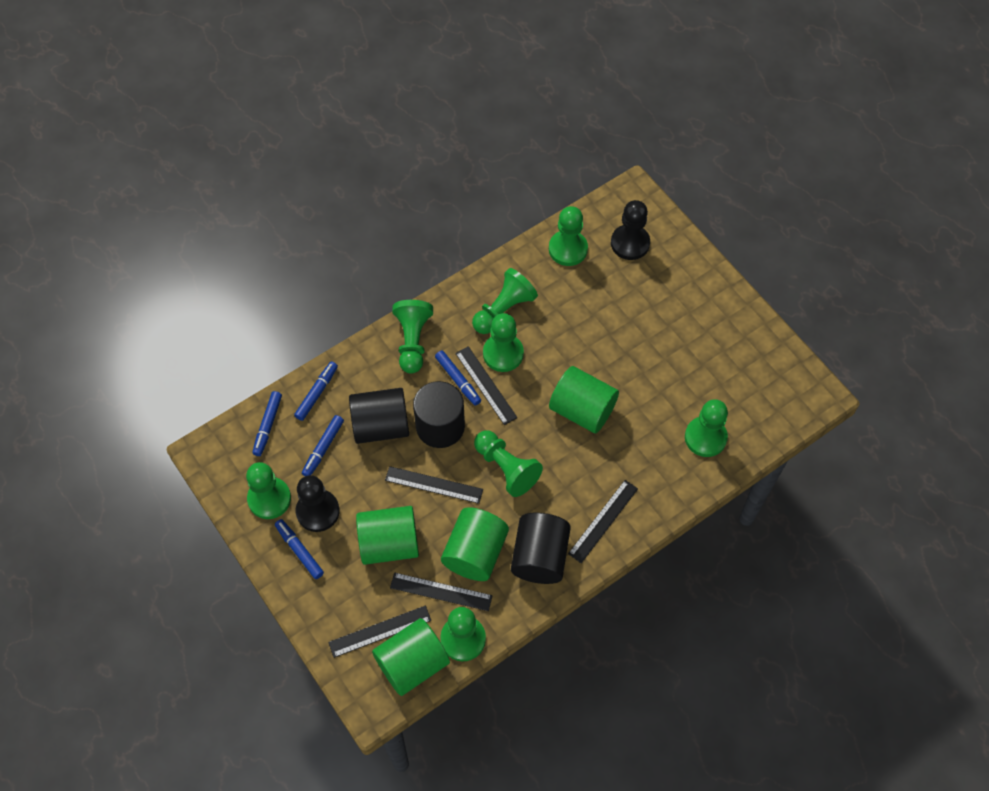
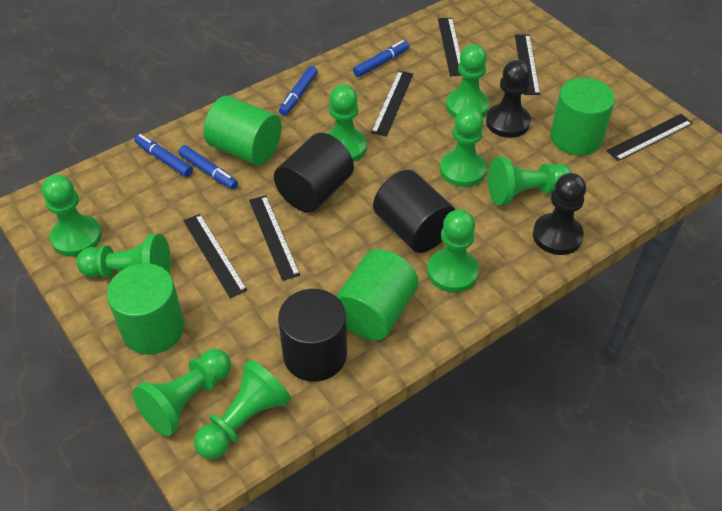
black ruler: 5 -> 6
blue marker: 5 -> 4
green pawn: 8 -> 9

